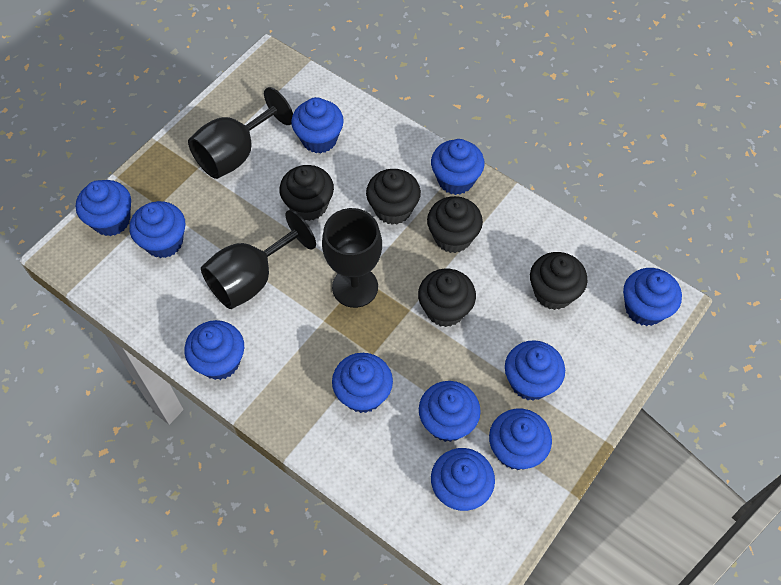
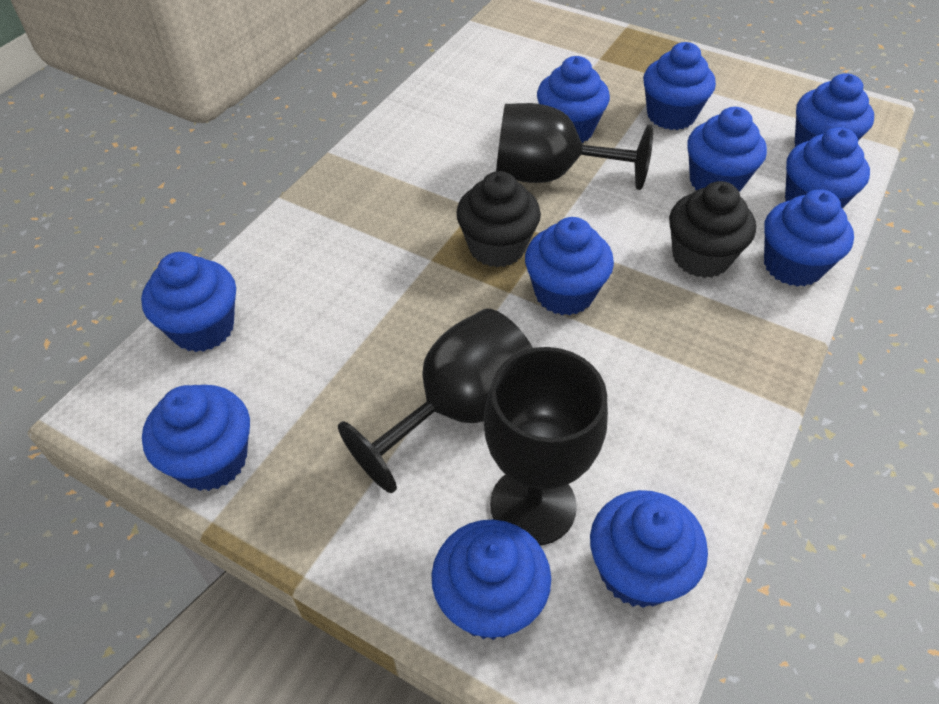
black cupcake: 5 -> 2

